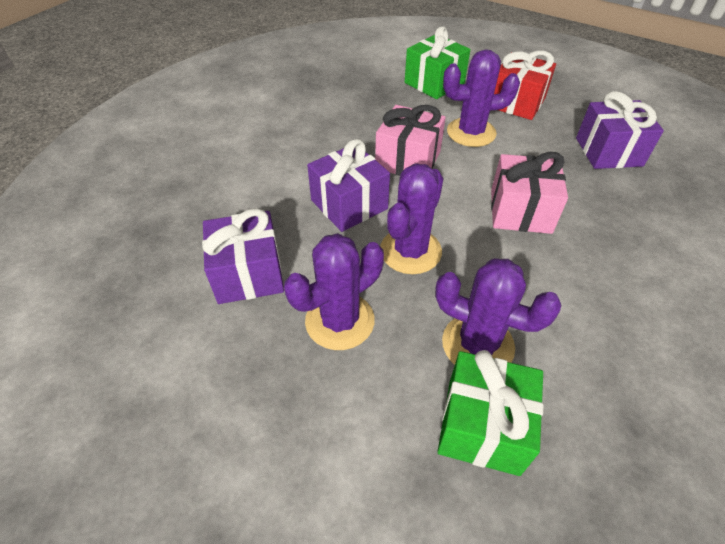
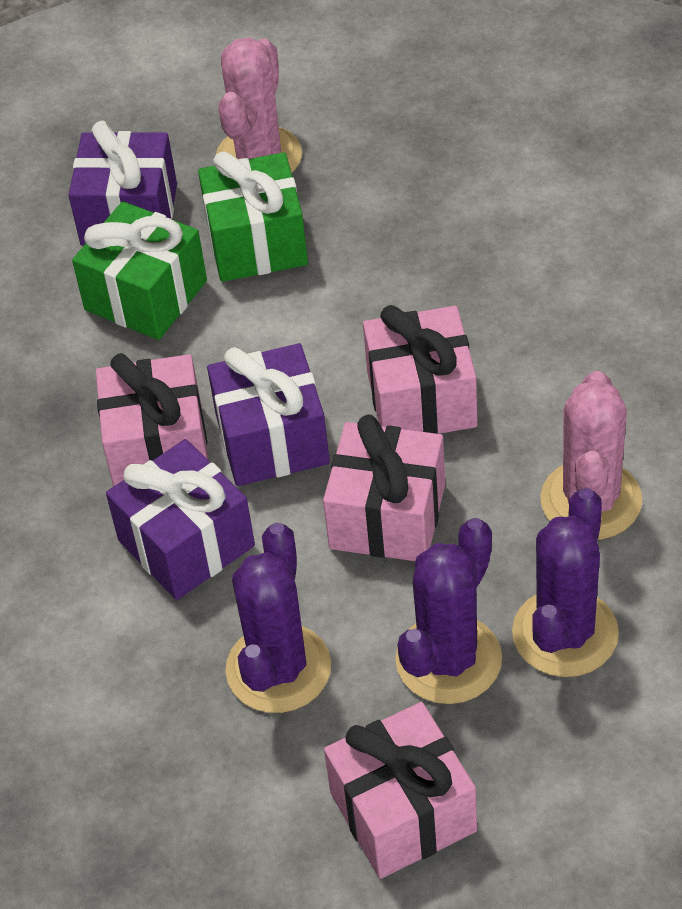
pink cactus: 0 -> 2
pink gift: 2 -> 4
purple cactus: 4 -> 3
red gift: 1 -> 0

